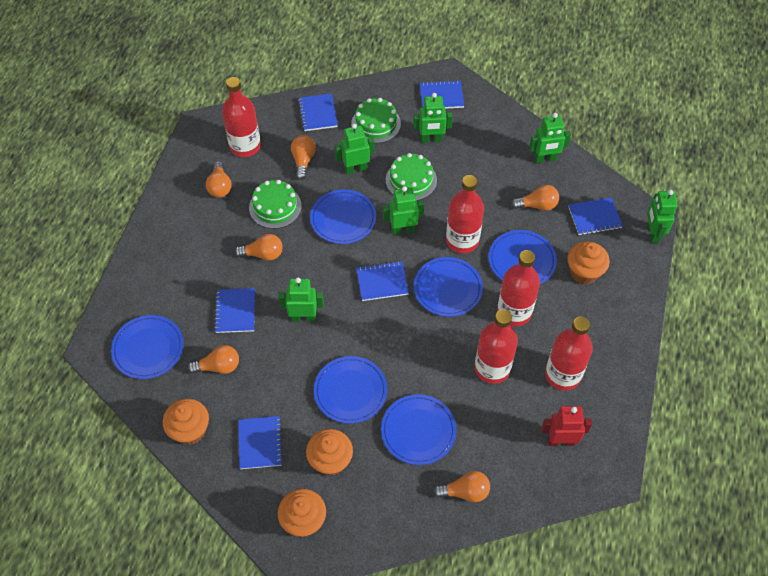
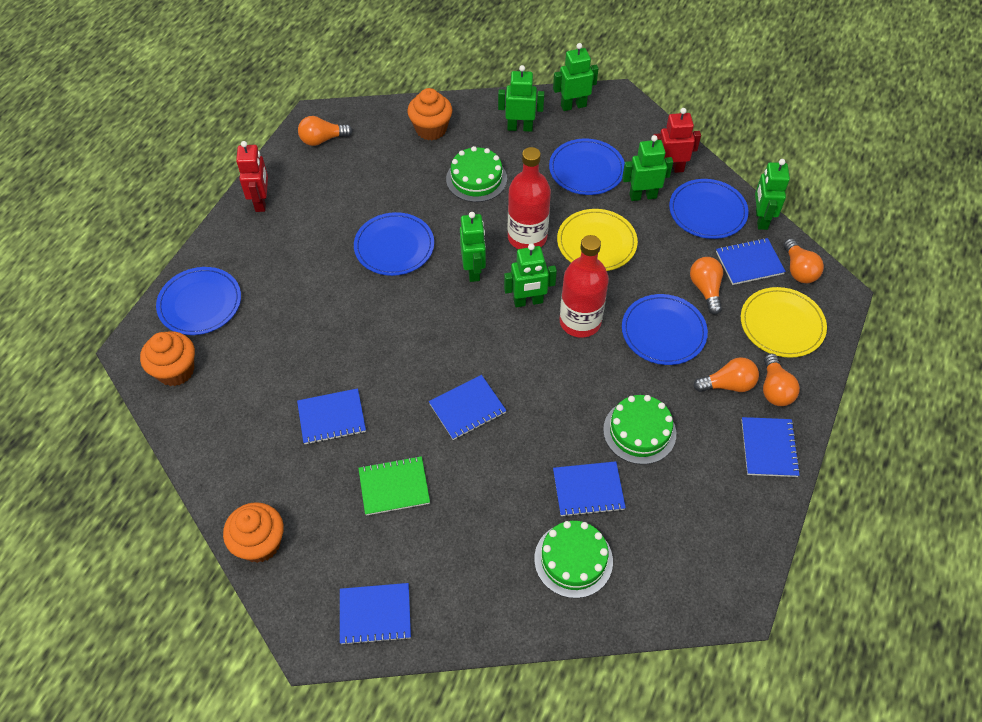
blue plate: 6 -> 5
green notebook: 0 -> 1
orange cupcake: 4 -> 3
orange light bulb: 6 -> 5
red bottle: 5 -> 2
red robot: 1 -> 2
yellow plate: 0 -> 2

